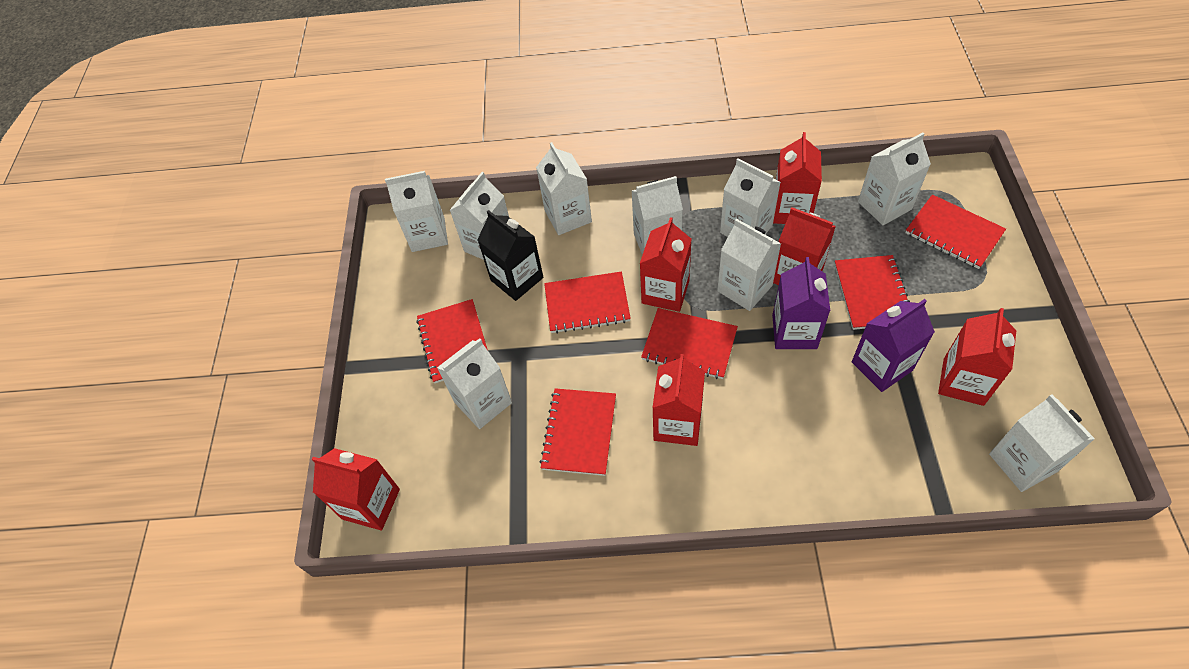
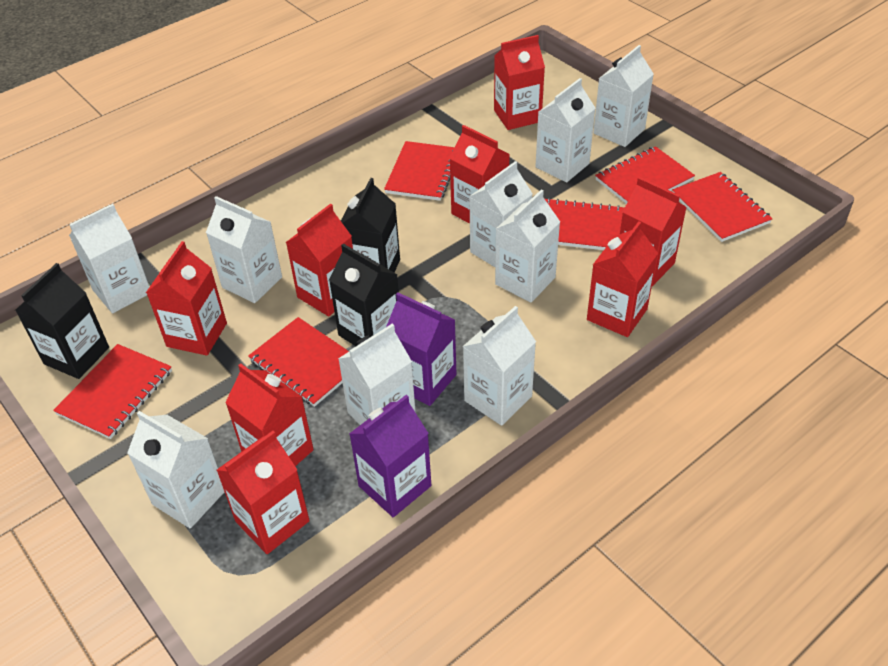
black carton: 1 -> 3
red carton: 6 -> 8

